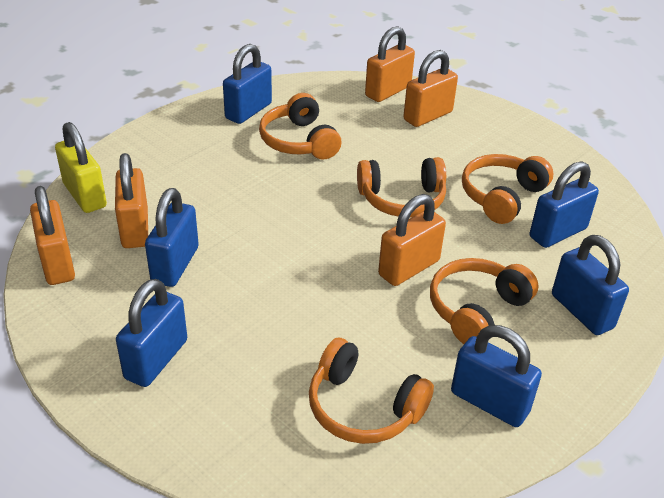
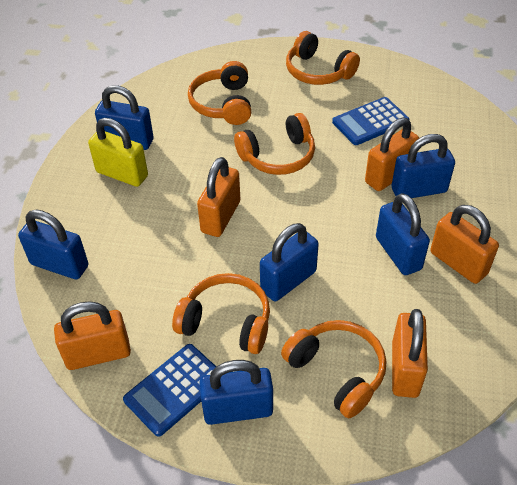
blue calculator: 0 -> 2

